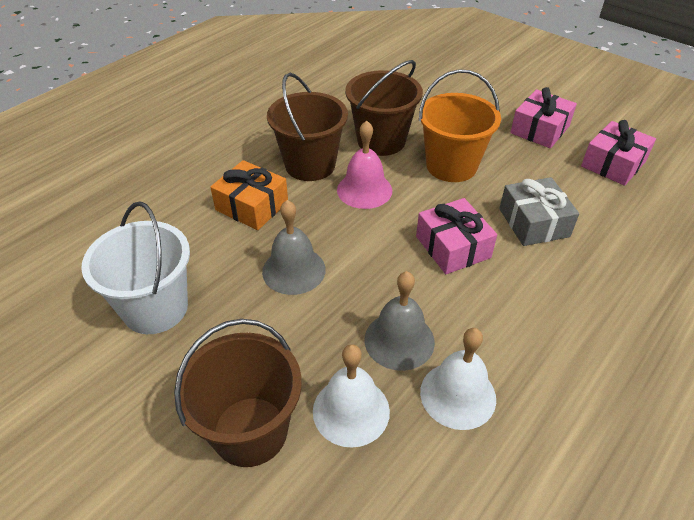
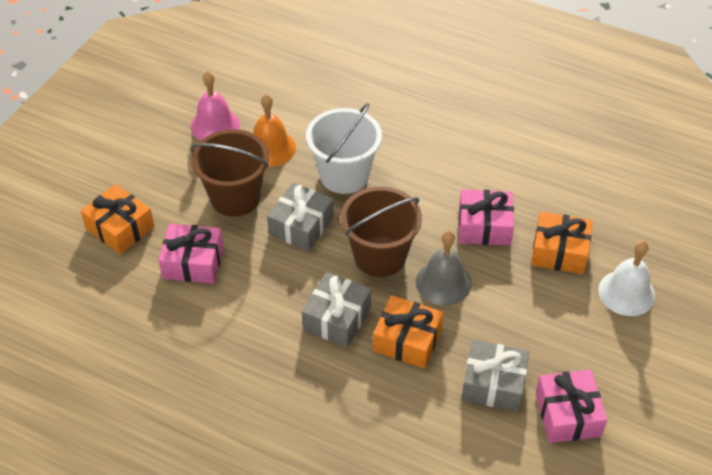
brown bucket: 3 -> 2
grey bell: 2 -> 1
grey gift: 1 -> 3
orange bell: 0 -> 1
orange bucket: 1 -> 0
orange gift: 1 -> 3
white bell: 2 -> 1

